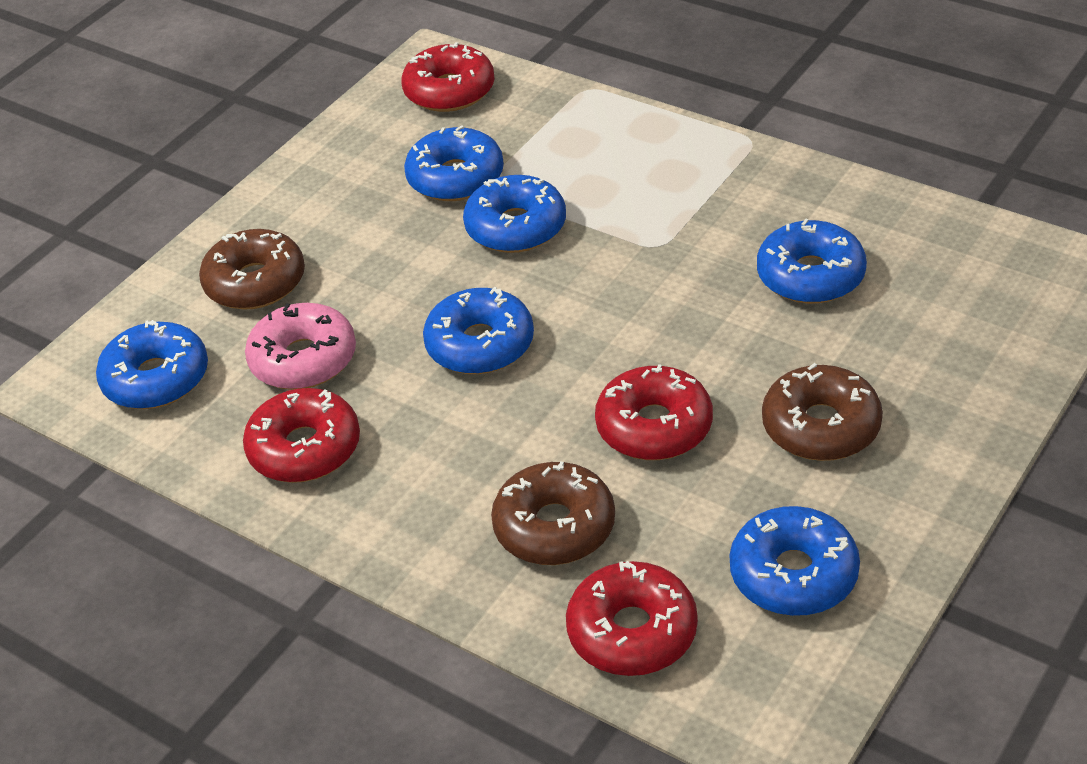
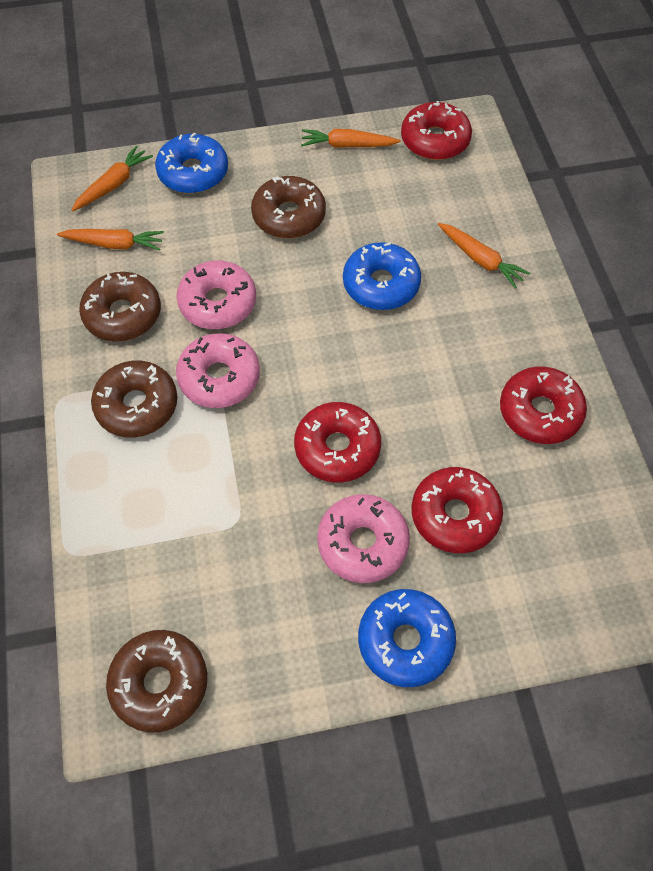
blue donut: 6 -> 3
brown donut: 3 -> 4
orange carrot: 0 -> 4
pink donut: 1 -> 3

